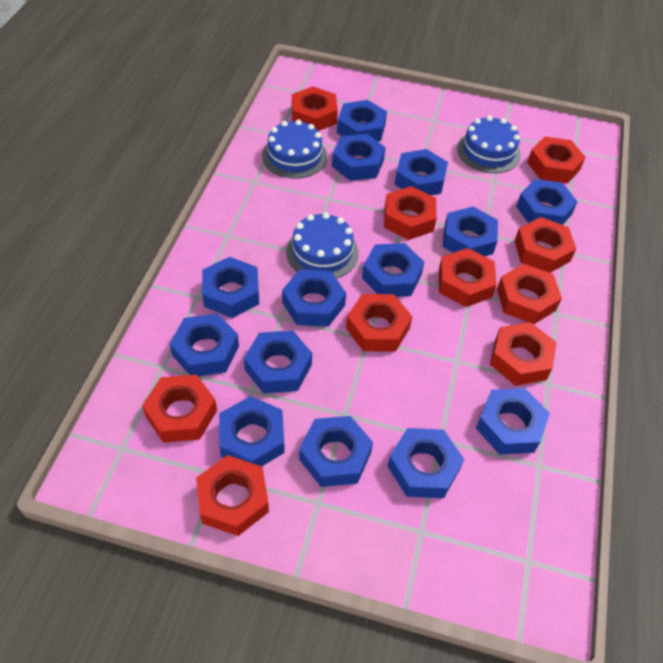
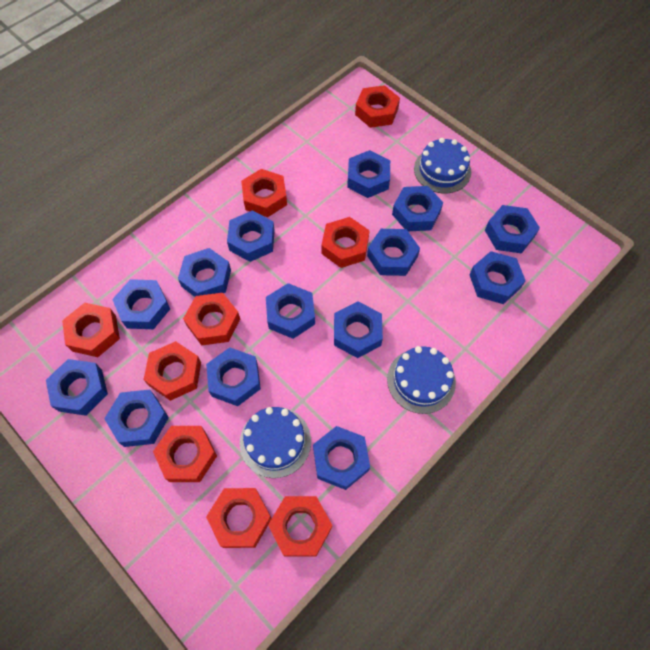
red nut: 10 -> 9

